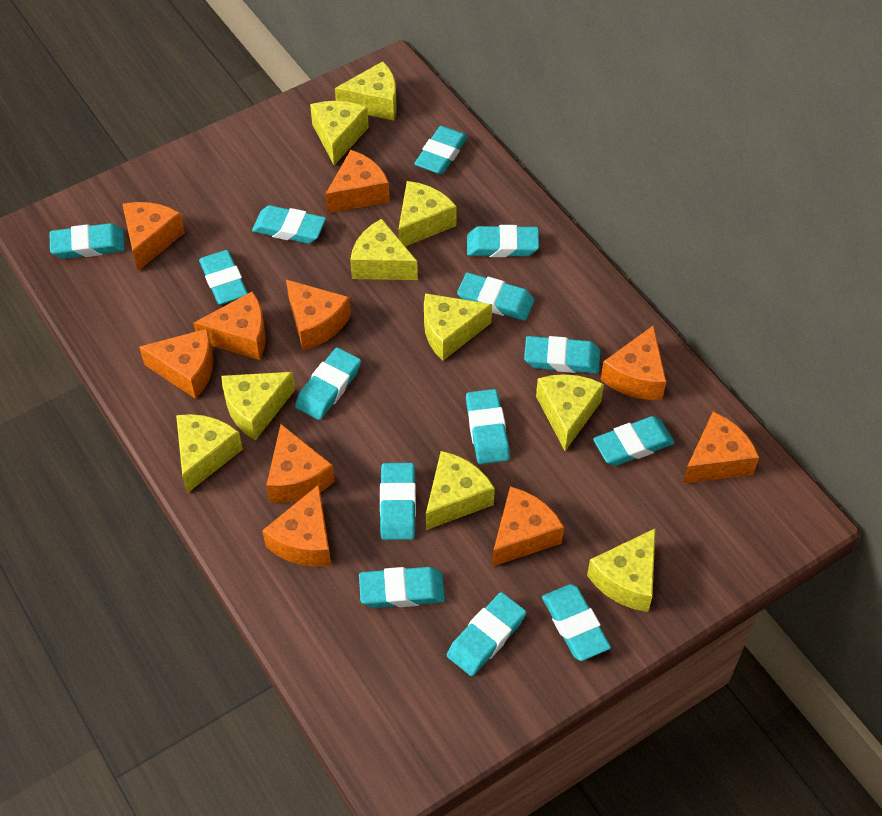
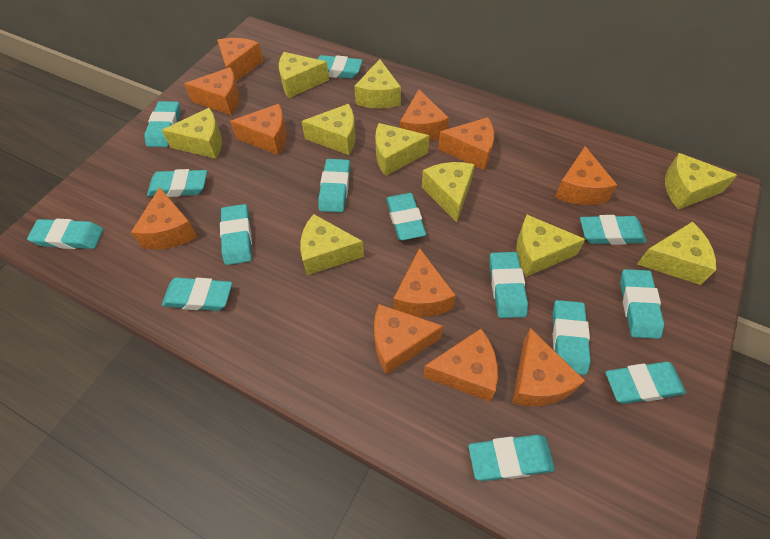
orange cheese: 10 -> 11

